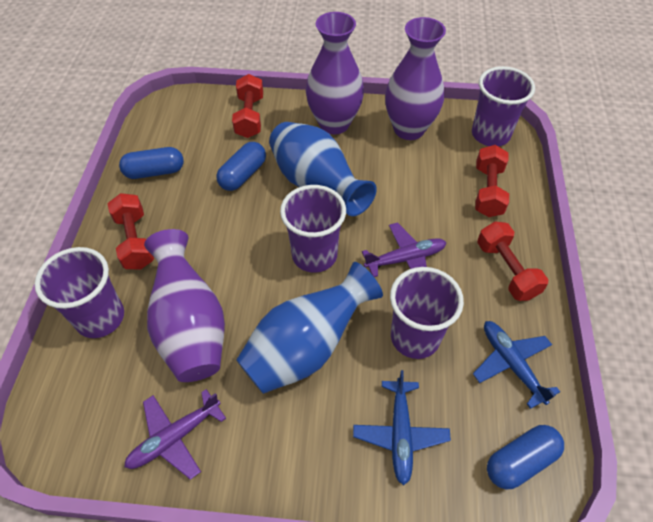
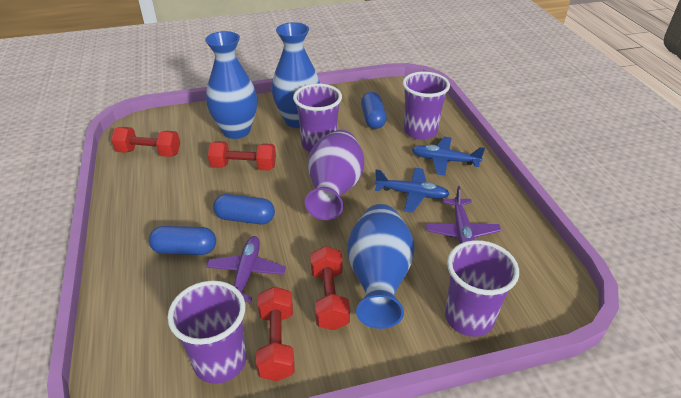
blue vase: 2 -> 3
purple vase: 3 -> 1

